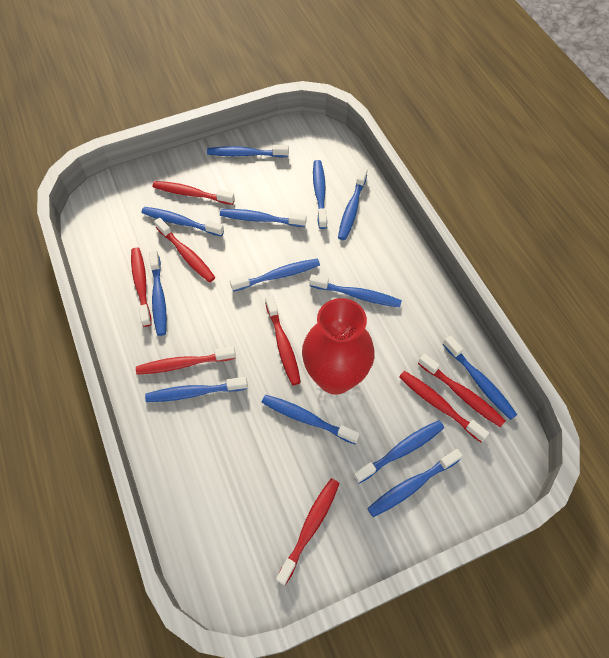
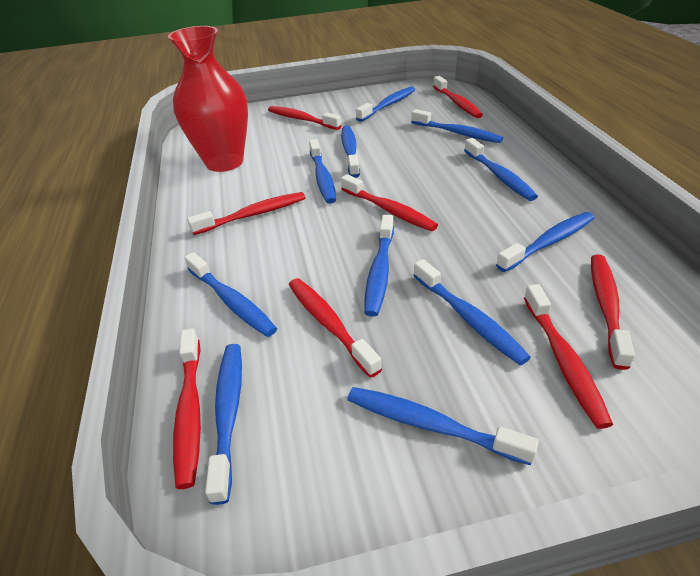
blue toothbrush: 13 -> 11

